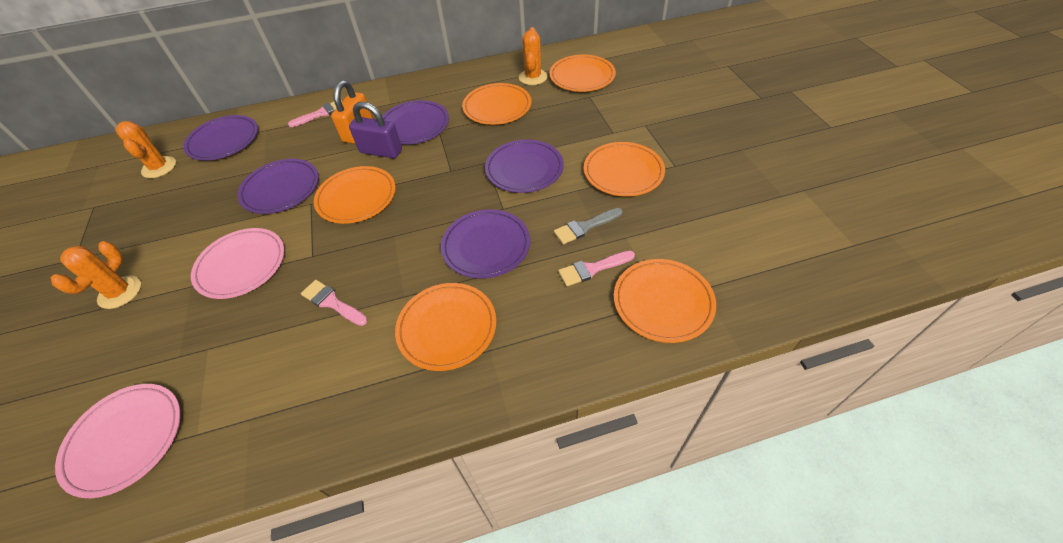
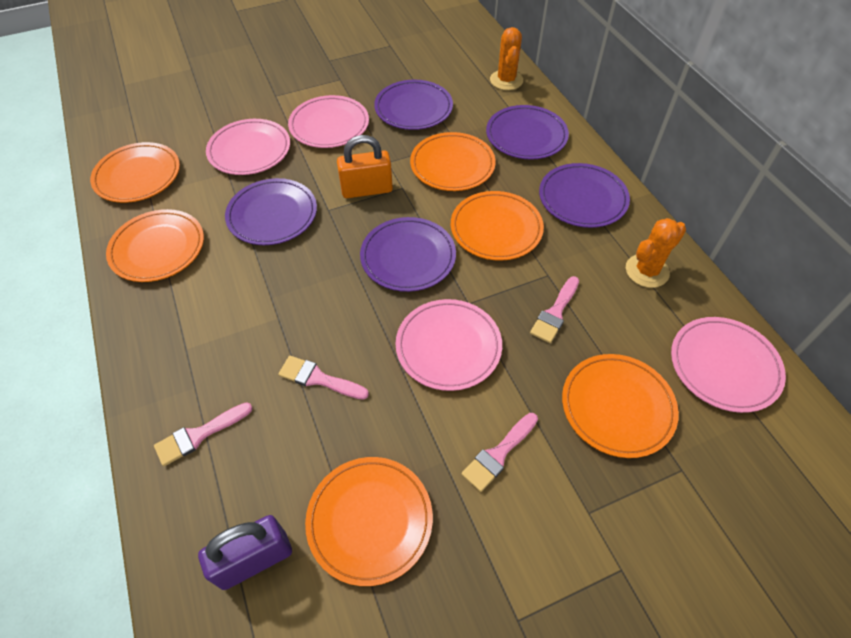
grey brush: 1 -> 0
orange cactus: 3 -> 2
pink brush: 3 -> 4
pink plate: 2 -> 4

